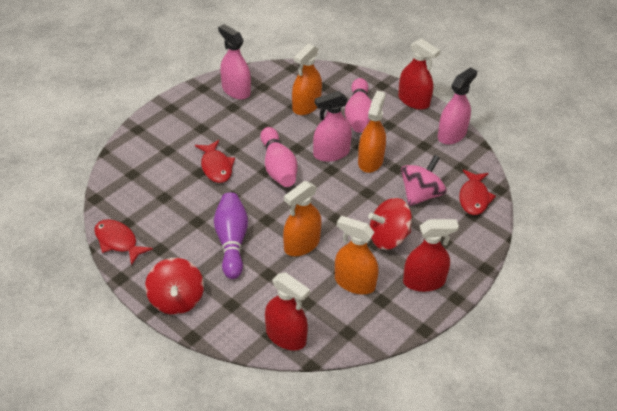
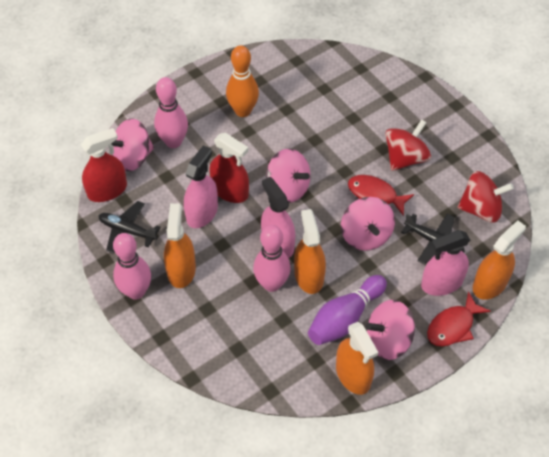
black plane: 0 -> 2
orange bowling pin: 0 -> 1
pink bowling pin: 2 -> 3
pink spinning top: 1 -> 4
red fish: 3 -> 2
red spray bottle: 3 -> 2

